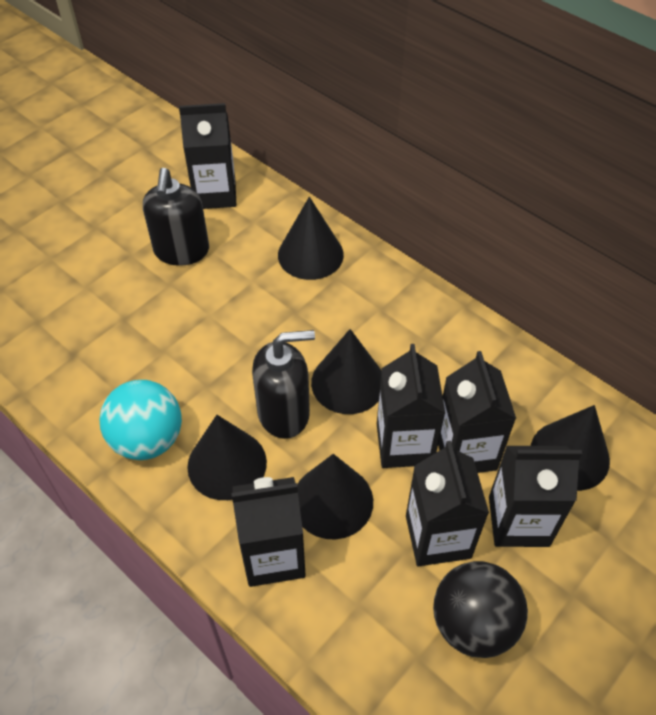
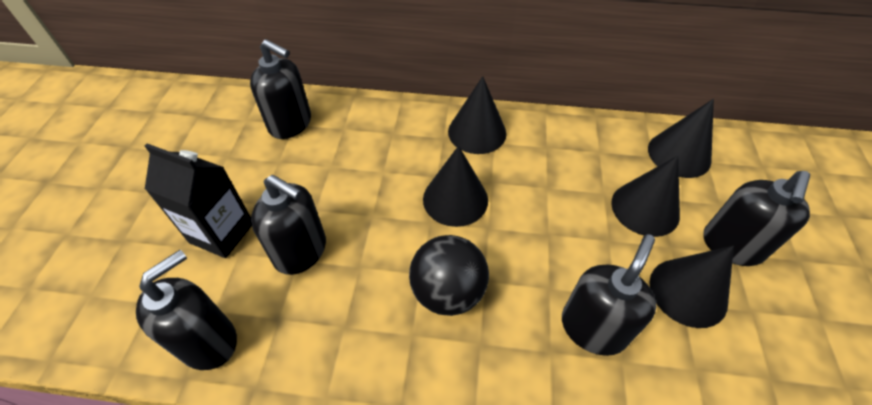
black carton: 6 -> 1
black soap dispenser: 2 -> 5
turquoise ball: 1 -> 0

